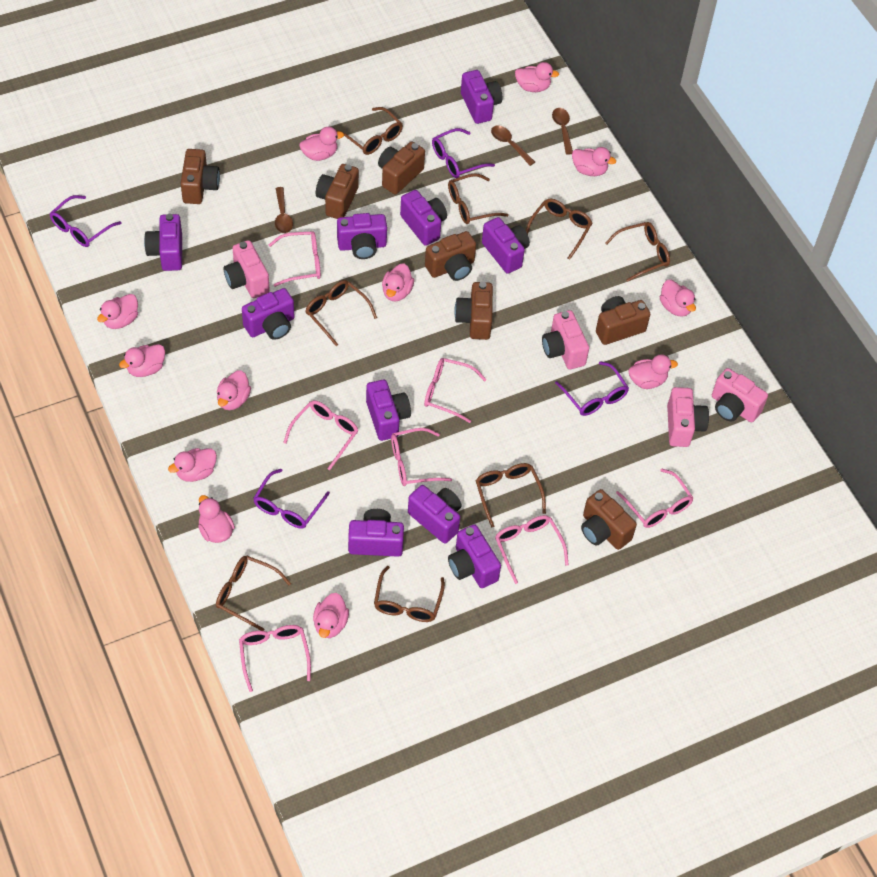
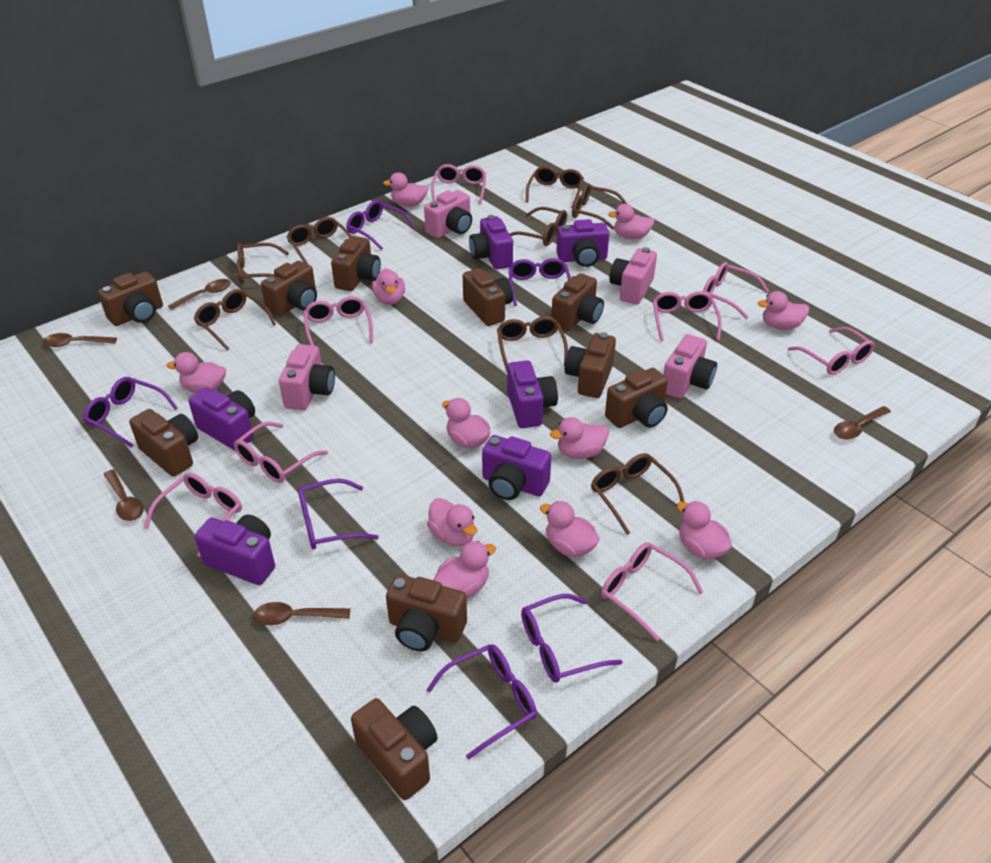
brown camera: 7 -> 10
brown spoon: 3 -> 5
pink duck: 12 -> 11
pink glasses: 7 -> 8
purple camera: 10 -> 6
purple glasses: 4 -> 6

